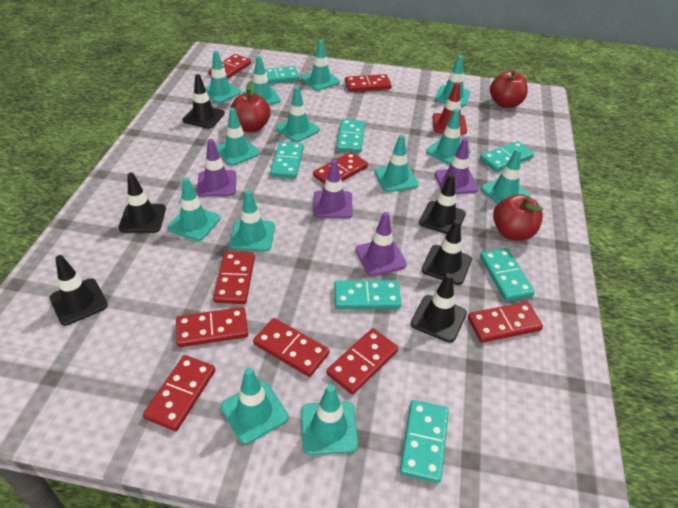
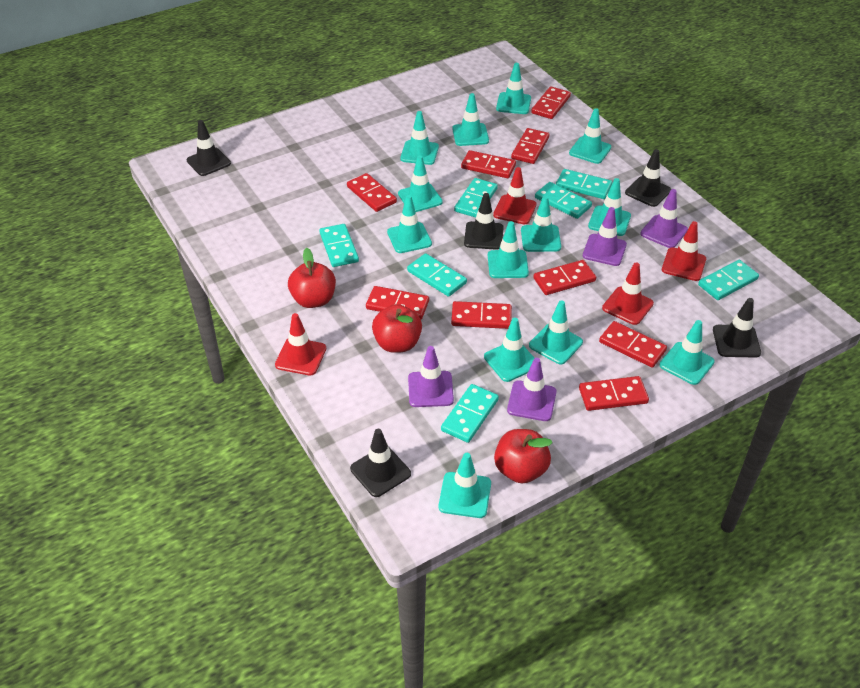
black traffic cone: 6 -> 5
red traffic cone: 1 -> 4

